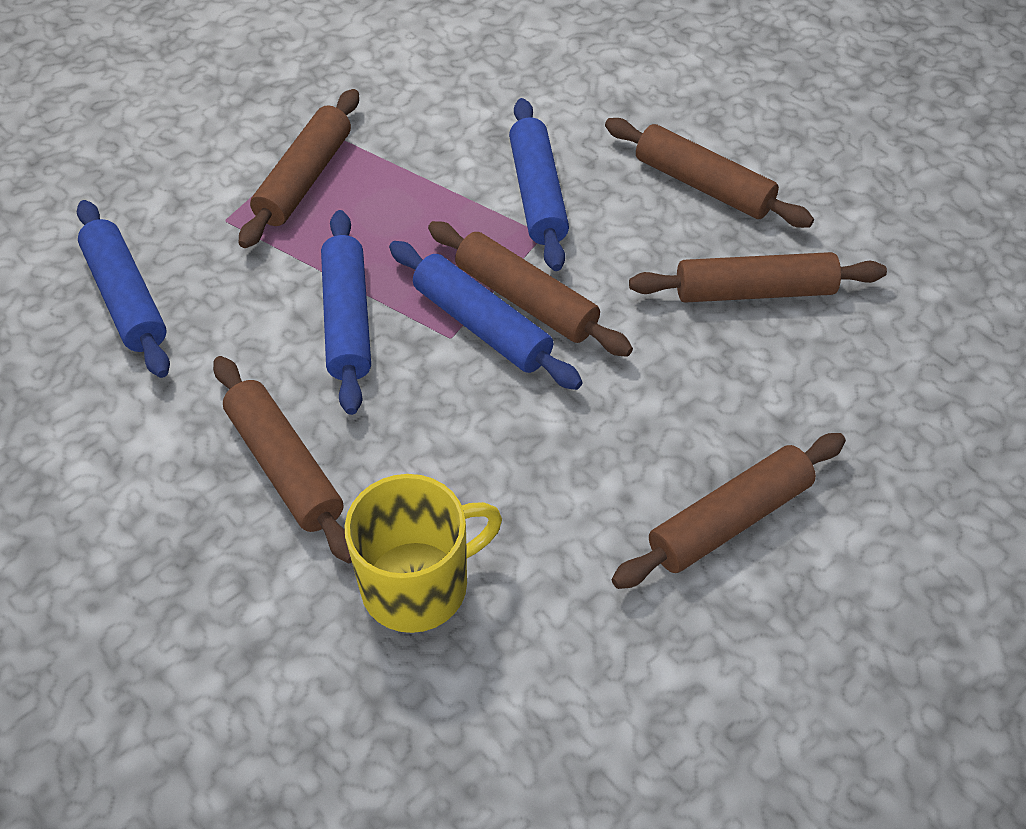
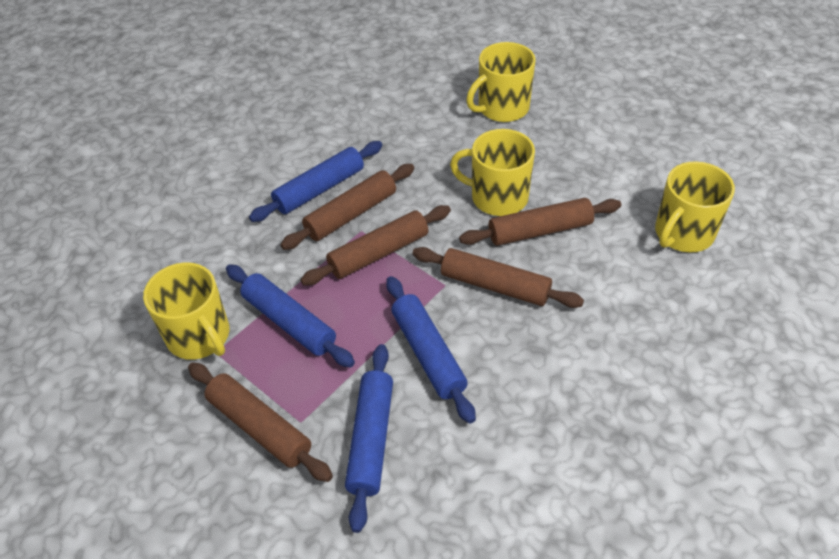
brown rolling pin: 6 -> 5
yellow mug: 1 -> 4

